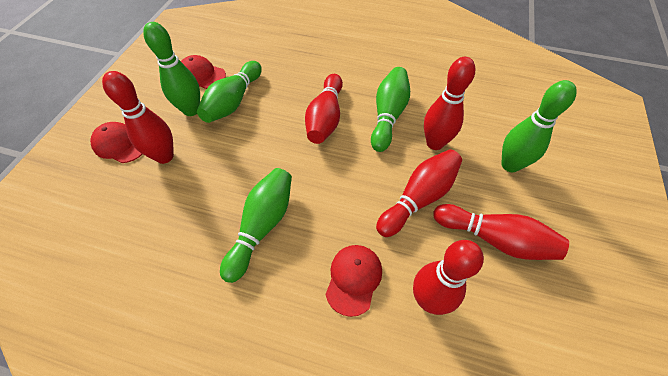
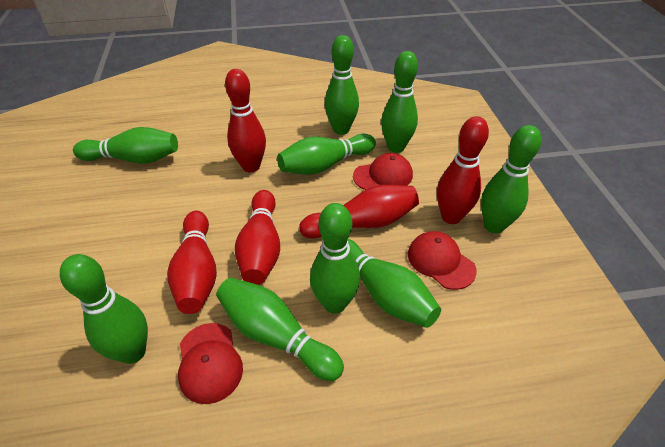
green bowling pin: 5 -> 9
red bowling pin: 6 -> 5

